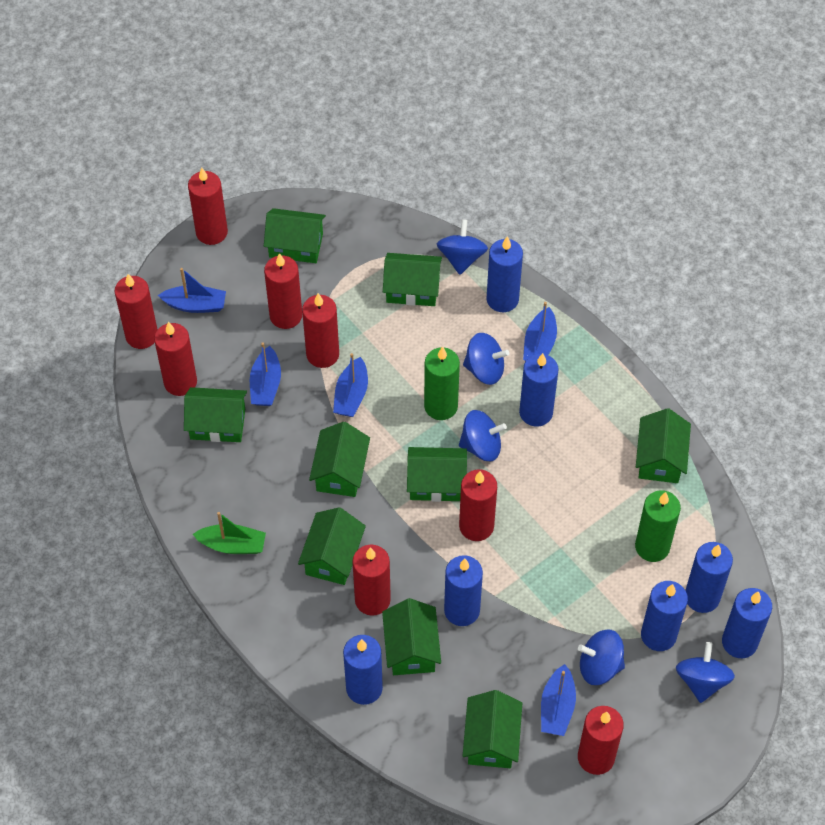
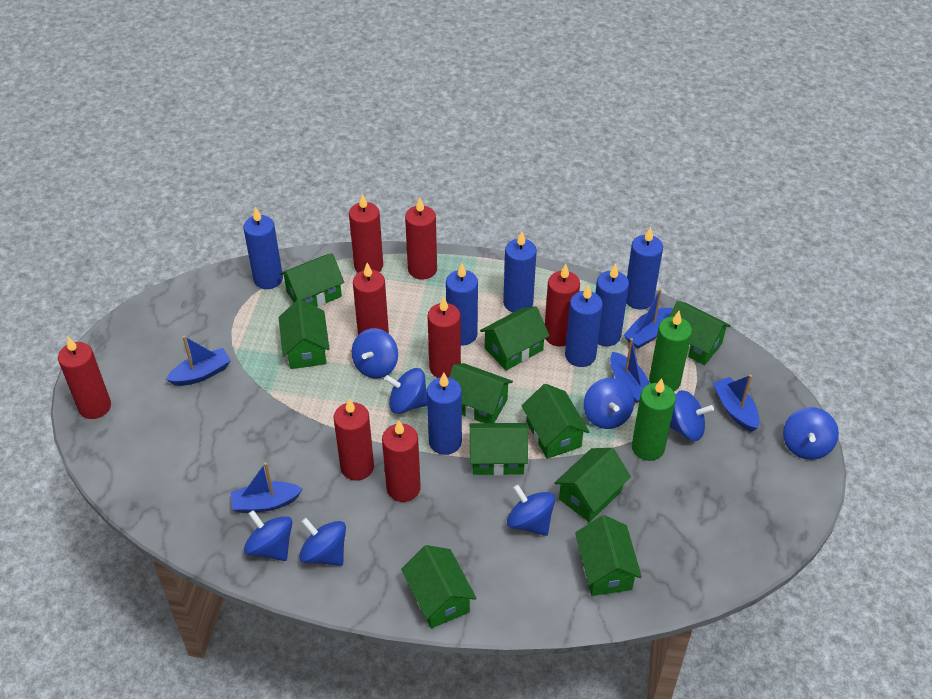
blue spinning top: 5 -> 8
green boat: 1 -> 0
green house: 9 -> 10

